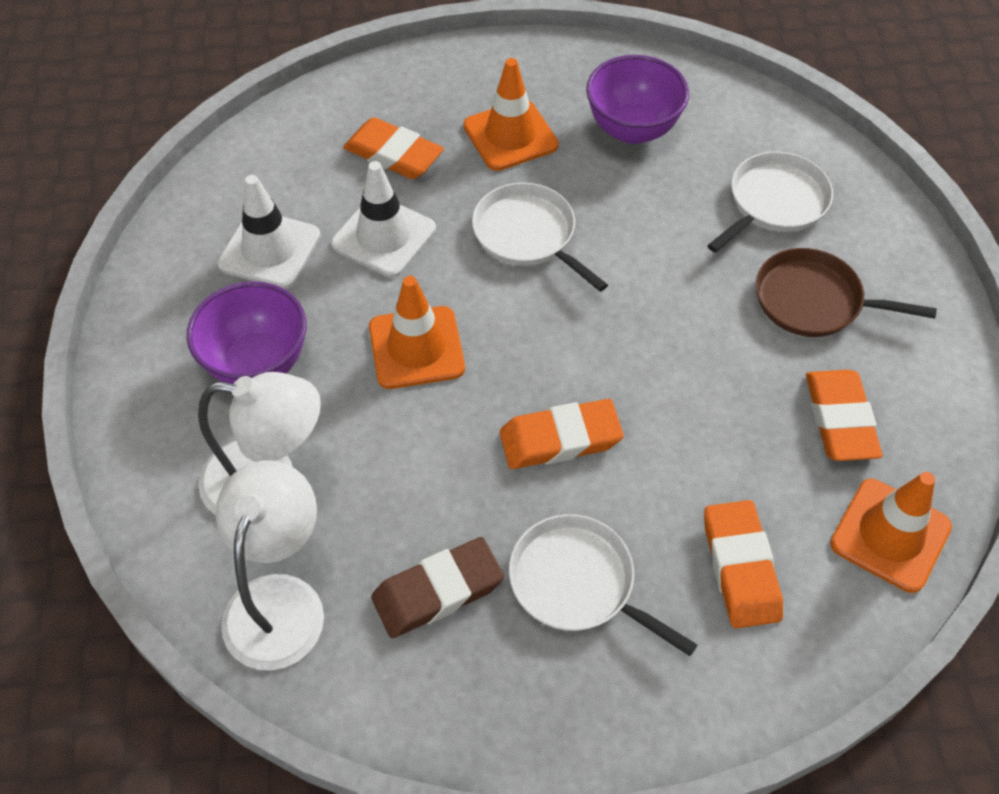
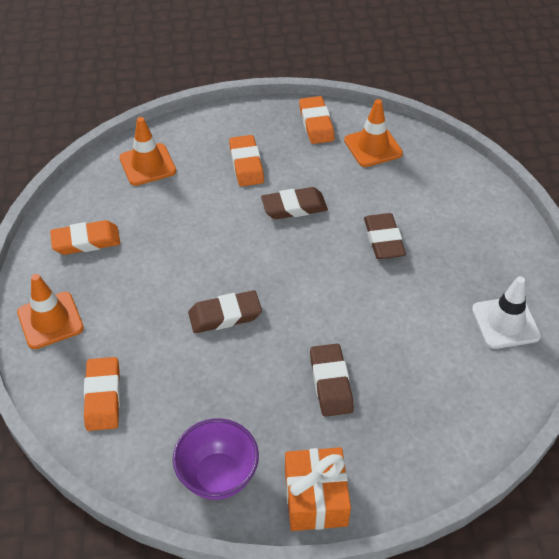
brown eraser: 1 -> 4
brown pan: 1 -> 0
orange gift: 0 -> 1
purple bowl: 2 -> 1
white lamp: 2 -> 0
white pan: 3 -> 0
white traffic cone: 2 -> 1

